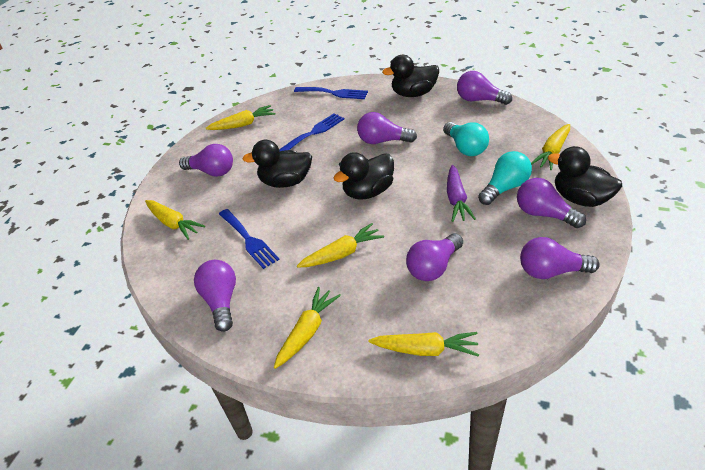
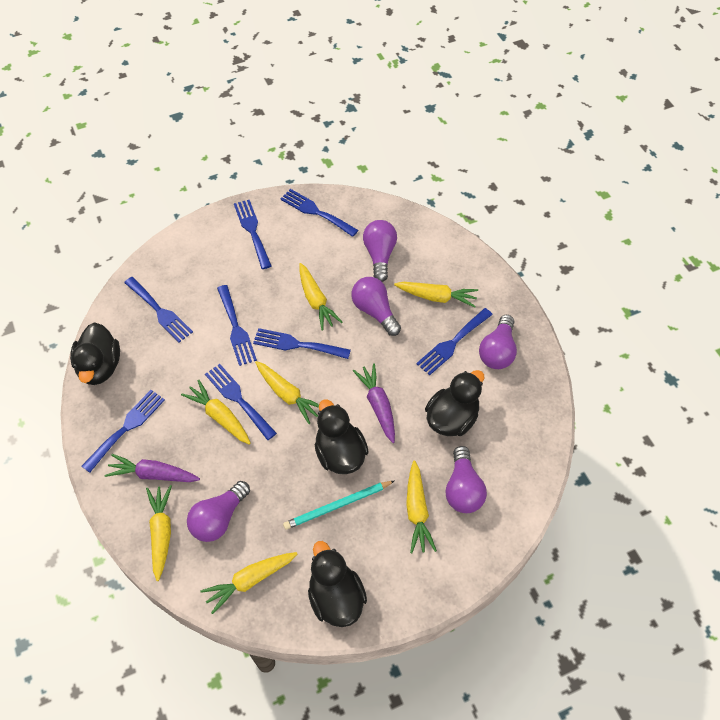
blue fork: 3 -> 8
purple carrot: 1 -> 2
purple light bulb: 7 -> 5
turquoise light bulb: 2 -> 0
turquoise pencil: 0 -> 1
yellow carrot: 6 -> 7

